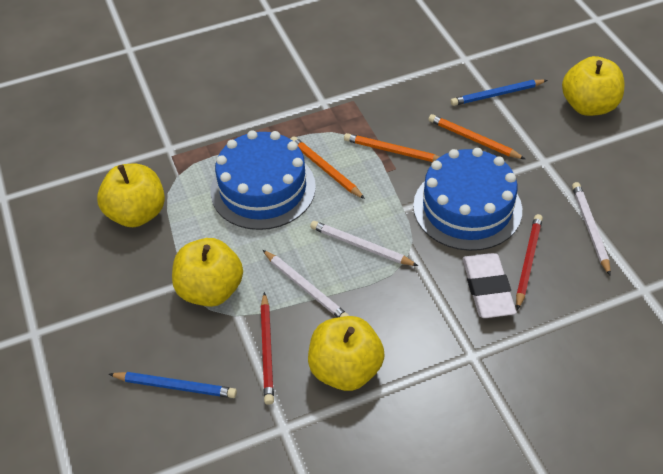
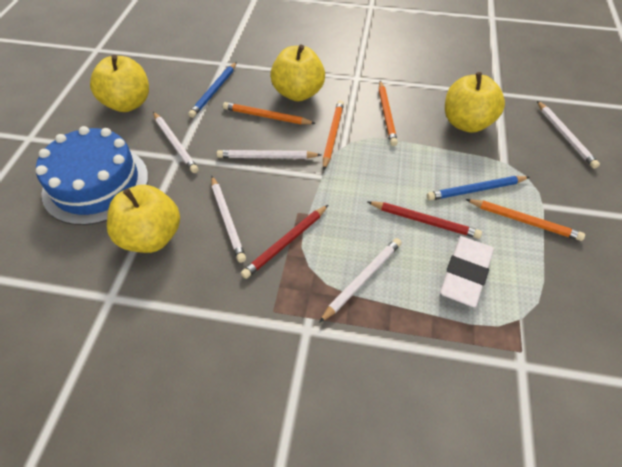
blue cake: 2 -> 1
orange pencil: 3 -> 4
white pencil: 3 -> 5

